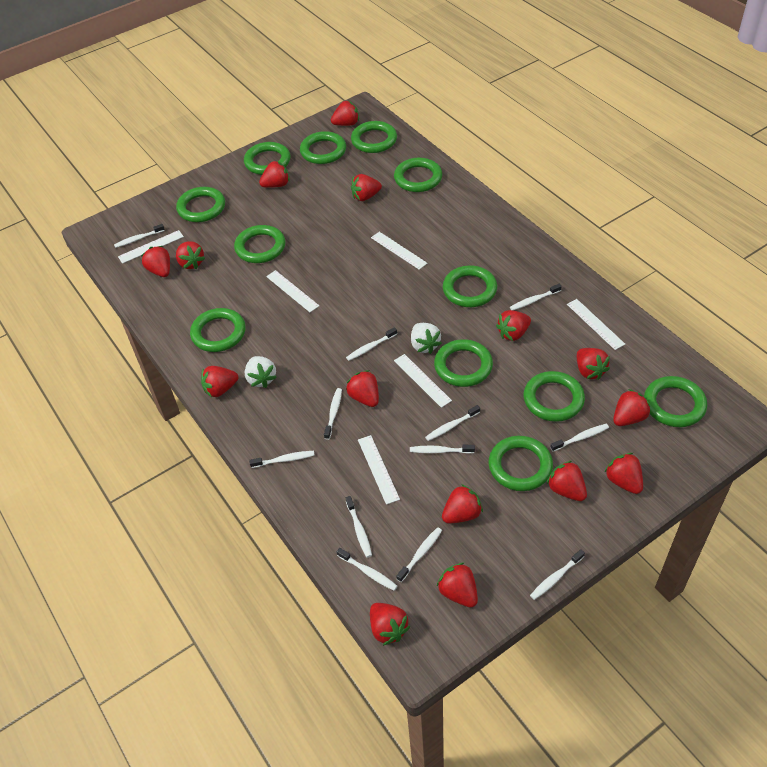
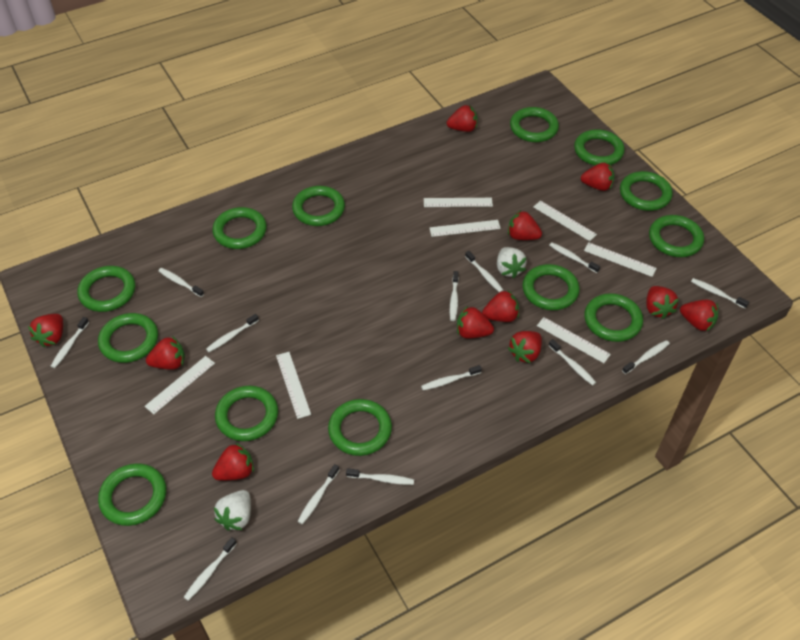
green ring: 12 -> 13
red strawberry: 15 -> 11
white ruler: 6 -> 7
white toothbrush: 12 -> 13

